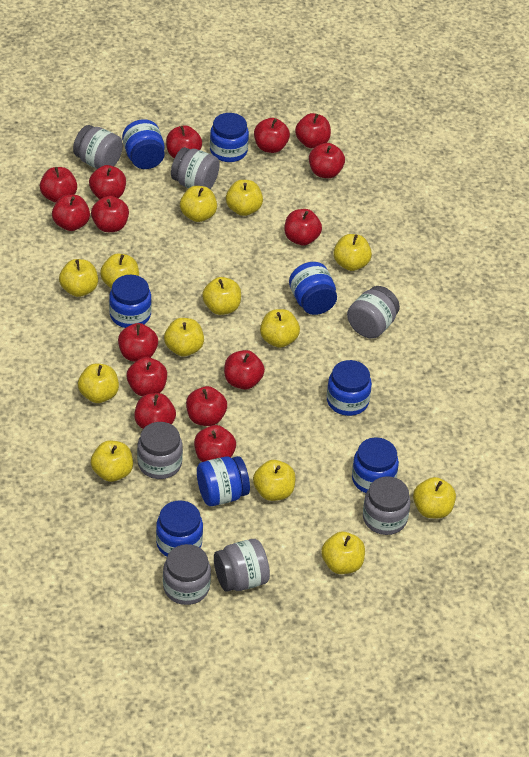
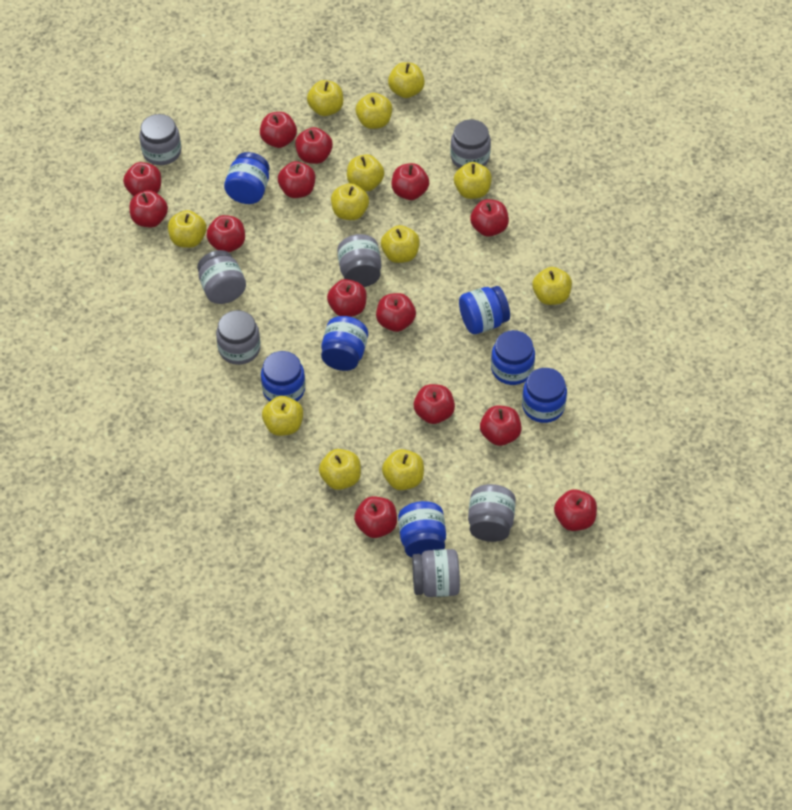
blue jar: 8 -> 7
red apple: 15 -> 14
yellow apple: 13 -> 12

